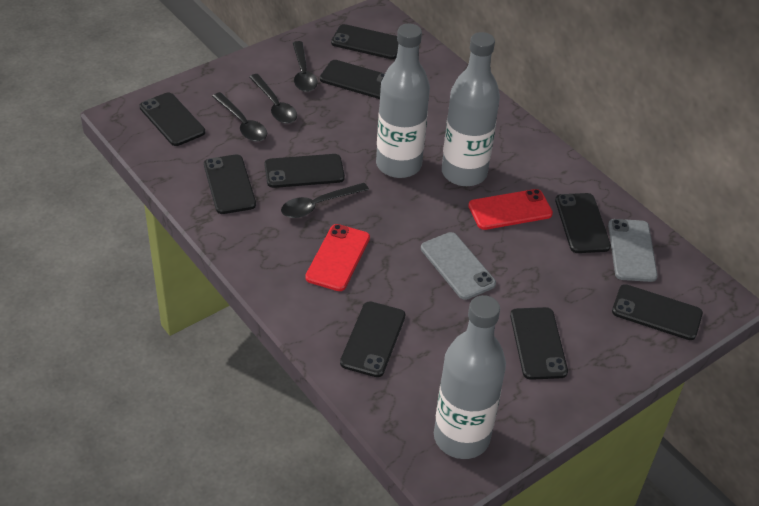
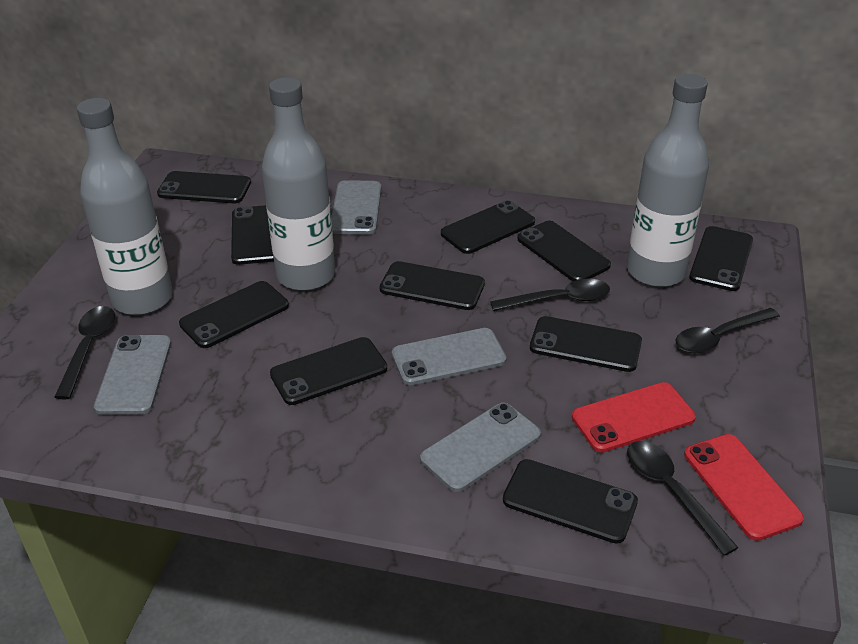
black phone: 9 -> 10
grey phone: 2 -> 4

